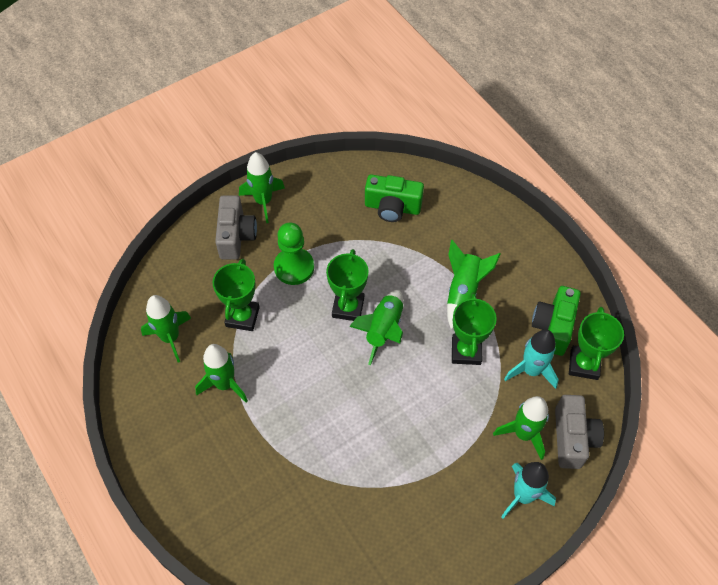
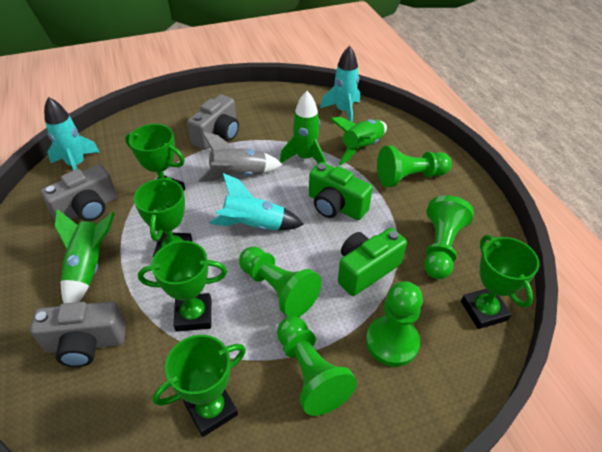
green pawn: 1 -> 5
green rocket: 6 -> 3
green trophy: 4 -> 5
grey camera: 2 -> 3
grey rocket: 0 -> 1
turquoise rocket: 2 -> 3

